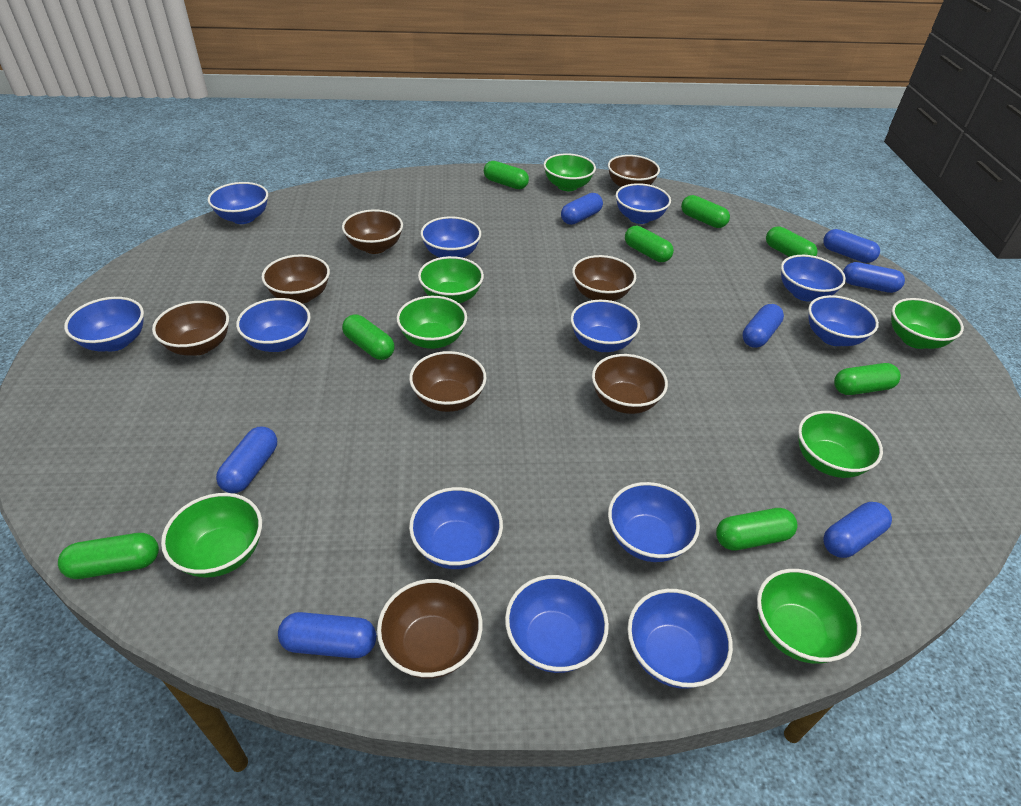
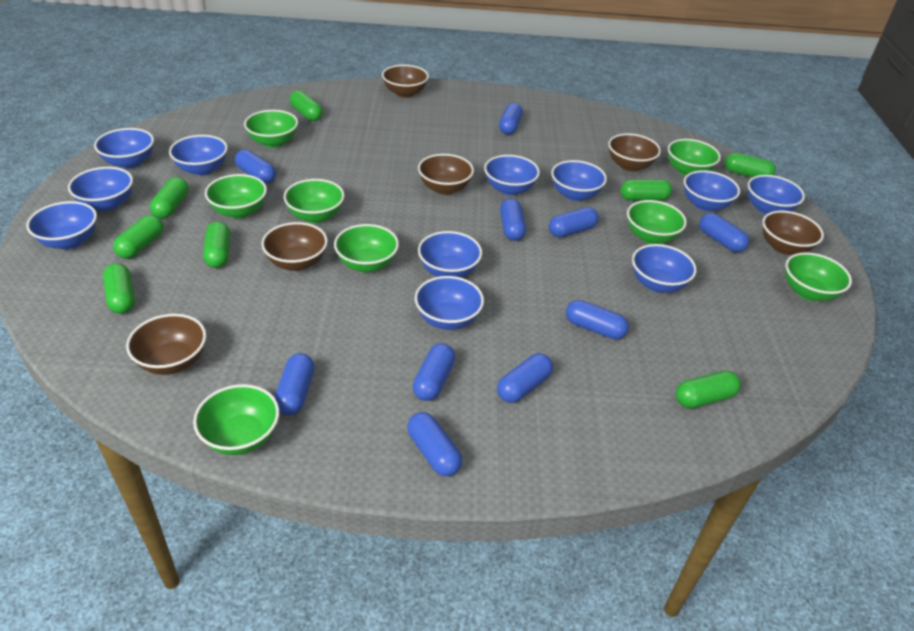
blue bowl: 12 -> 11
blue capsule: 7 -> 10
brown bowl: 8 -> 6
green bowl: 7 -> 8

